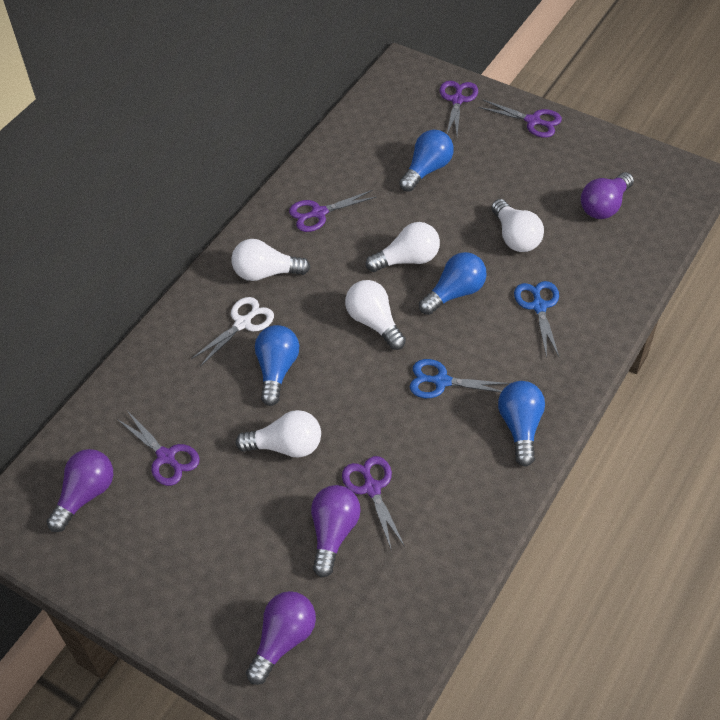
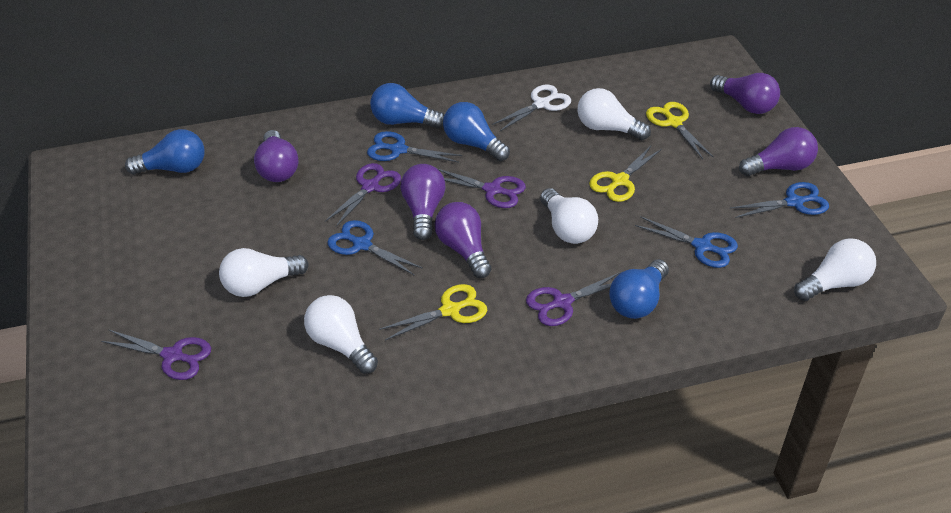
blue scissors: 2 -> 4
purple light bulb: 4 -> 5
purple scissors: 5 -> 4
yellow scissors: 0 -> 3

